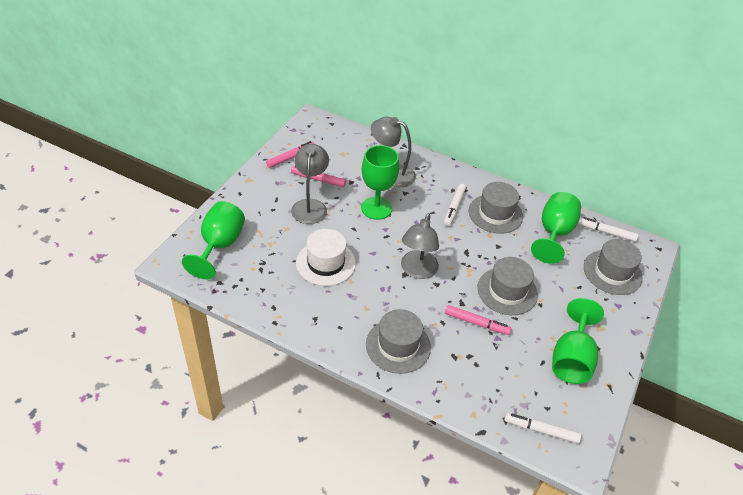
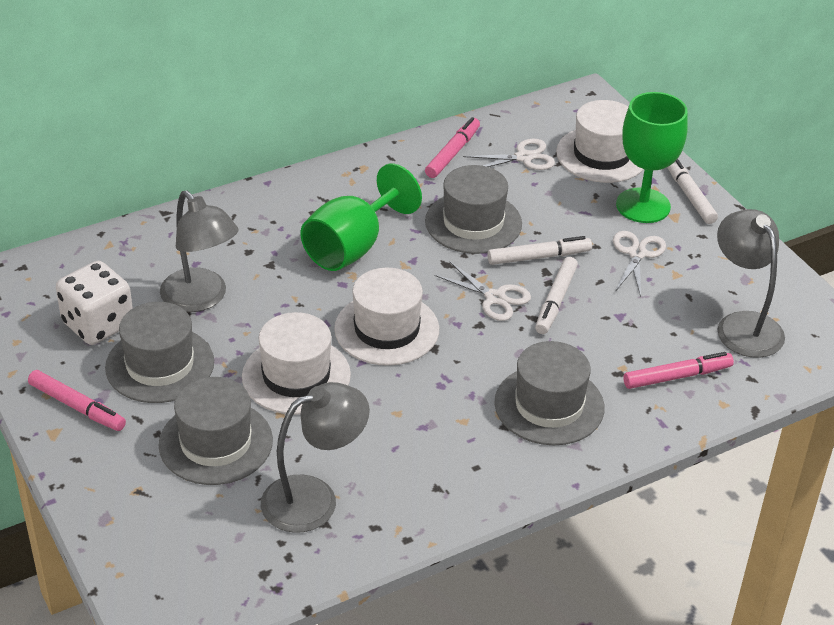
green goblet: 4 -> 2
white dice: 0 -> 1
white hat: 1 -> 3
white scissors: 0 -> 3

